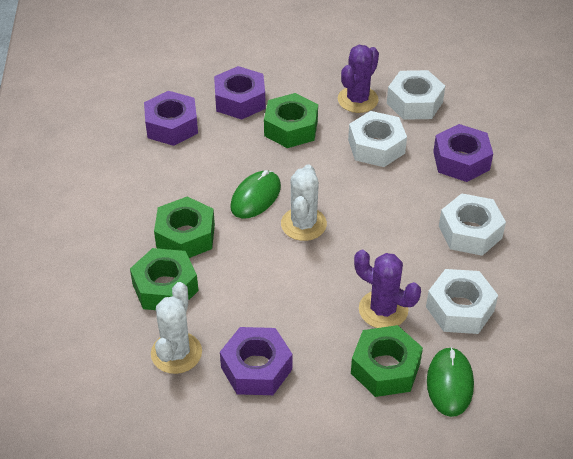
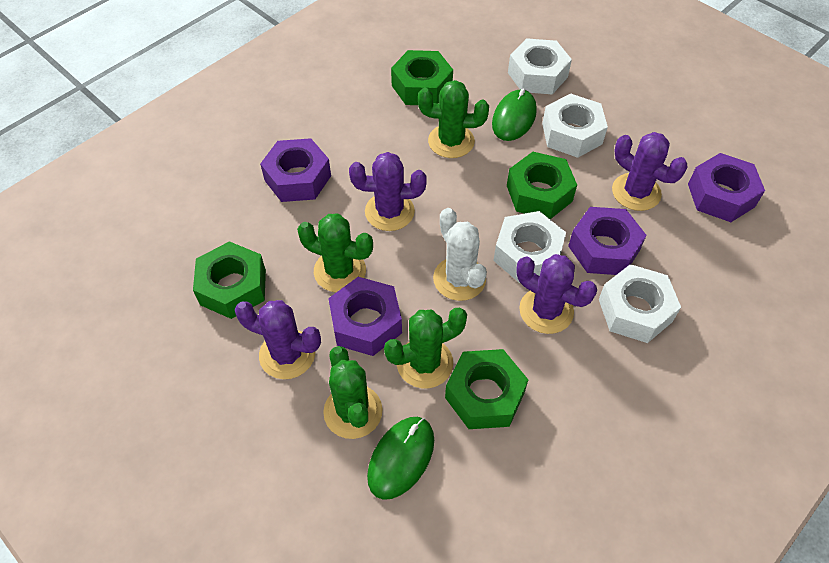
green cactus: 0 -> 4
purple cactus: 2 -> 4
white cactus: 2 -> 1

